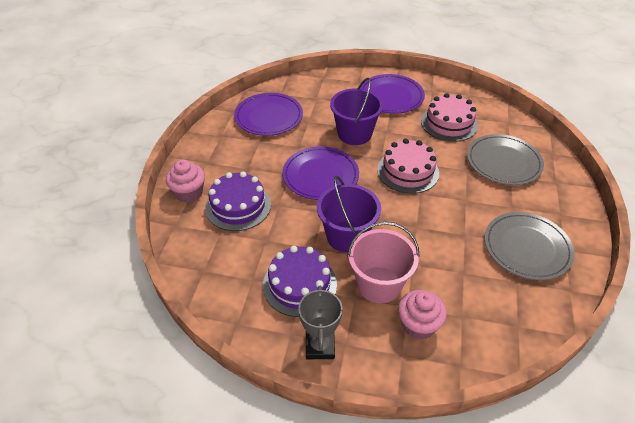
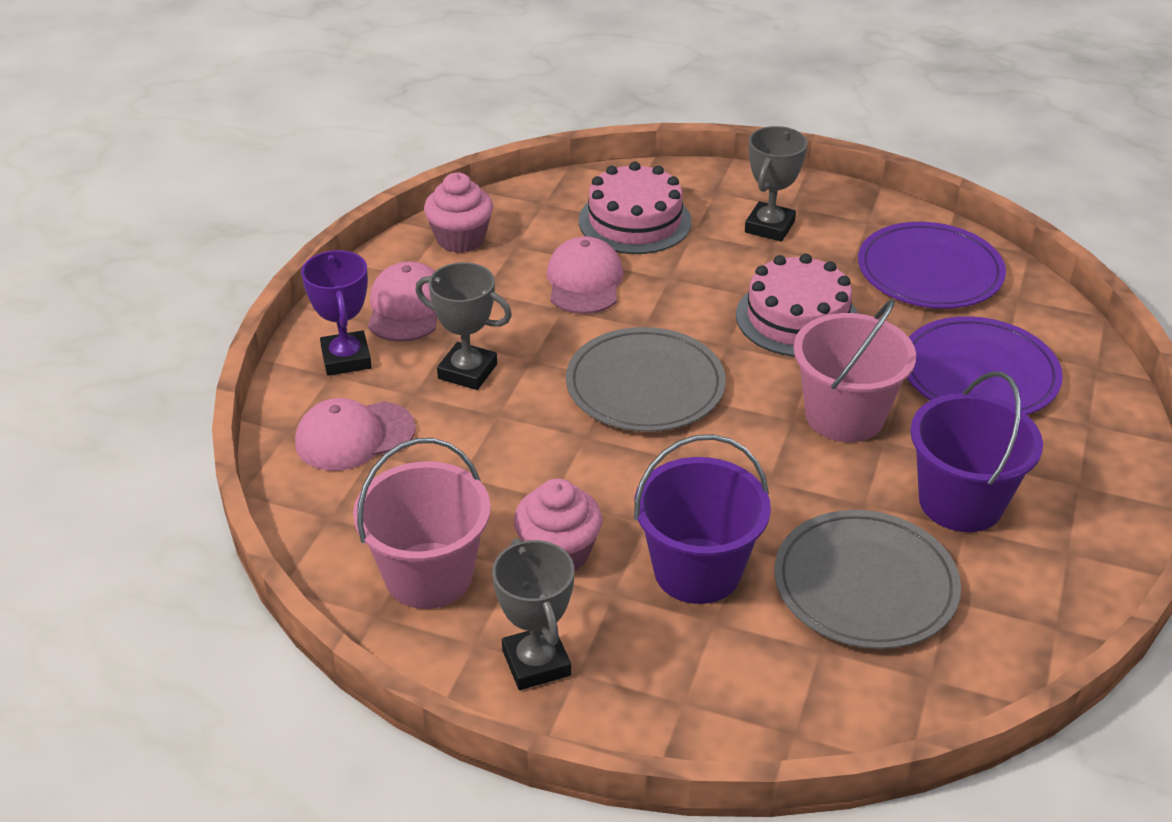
grey trophy: 1 -> 3
pink bucket: 1 -> 2
pink cap: 0 -> 3
purple cake: 2 -> 0
purple plate: 3 -> 2
purple trophy: 0 -> 1

